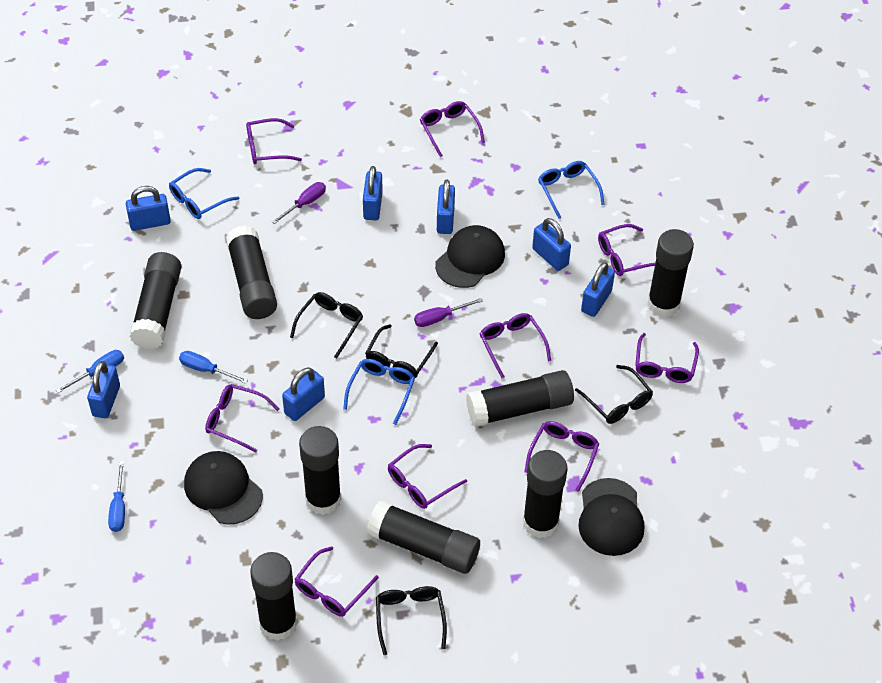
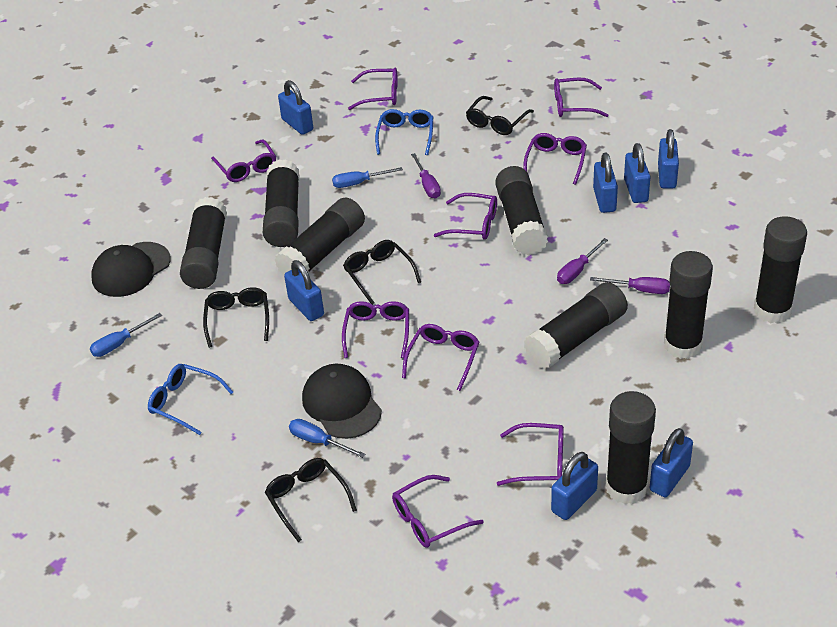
black cap: 3 -> 2
blue glasses: 3 -> 2
purple screwdriver: 2 -> 3

